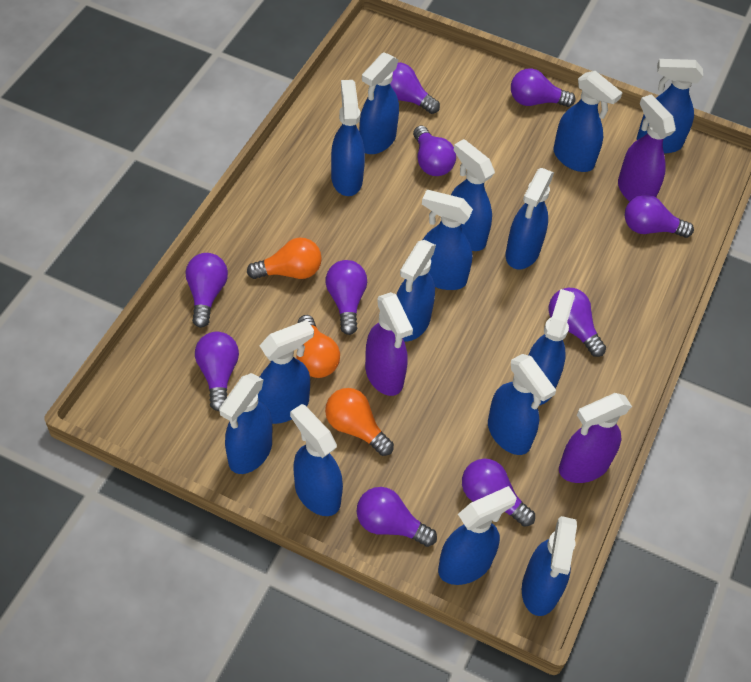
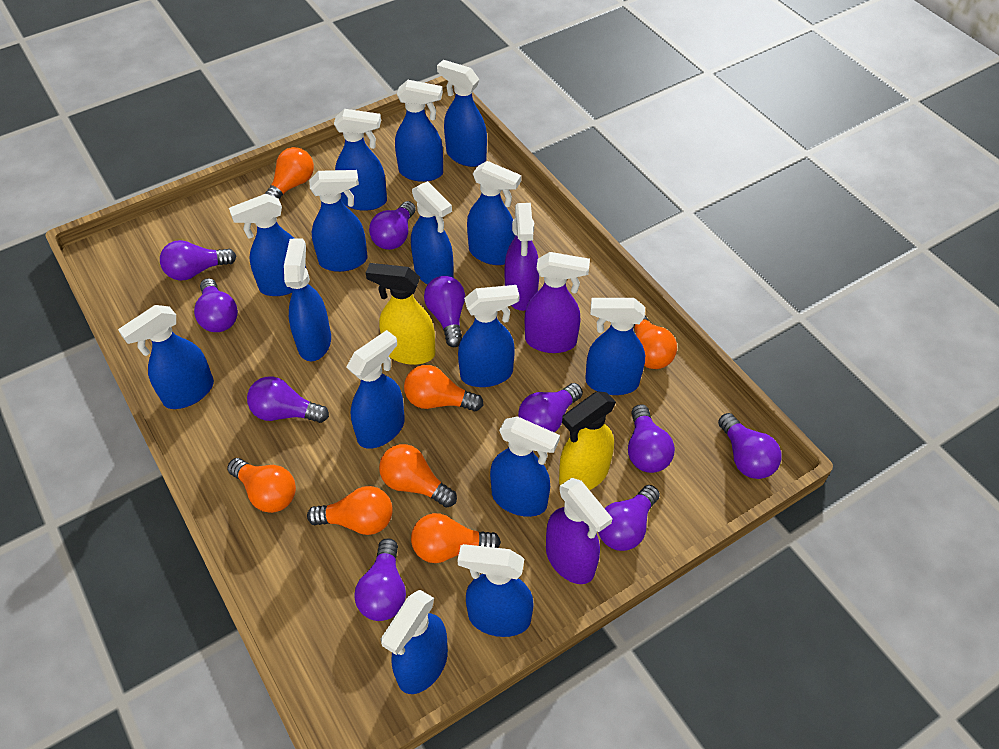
orange light bulb: 3 -> 7
yellow spray bottle: 0 -> 2

